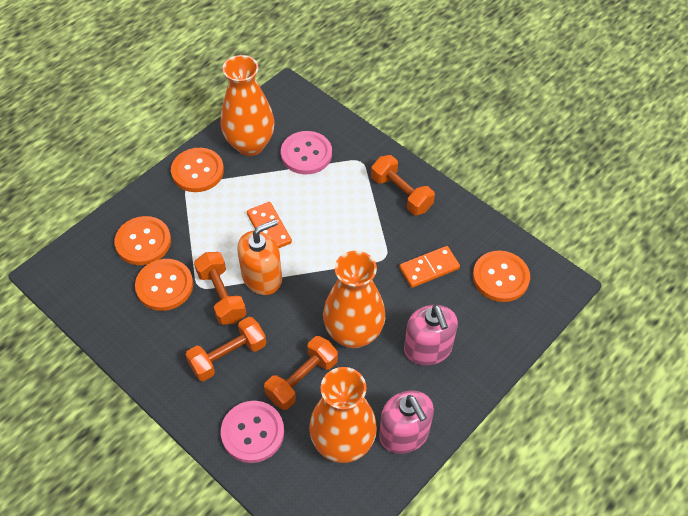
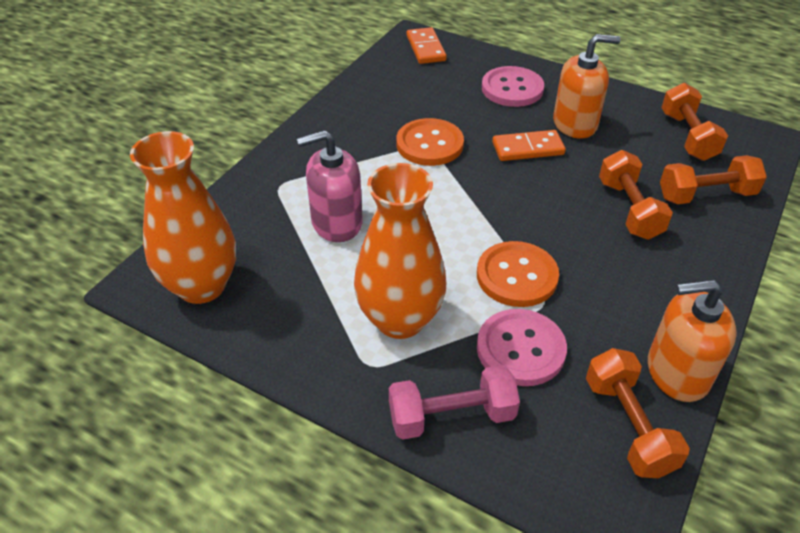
orange button: 4 -> 2
orange soap dispenser: 1 -> 2
orange vase: 3 -> 2
pink dumbbell: 0 -> 1
pink soap dispenser: 2 -> 1

